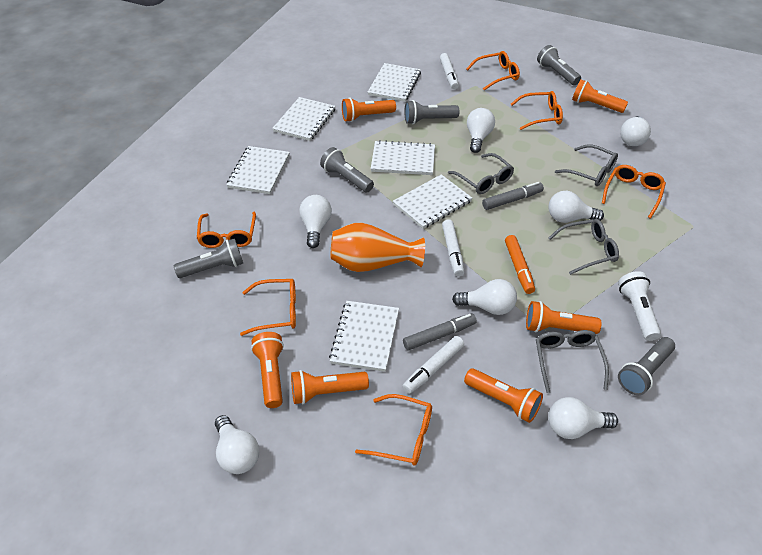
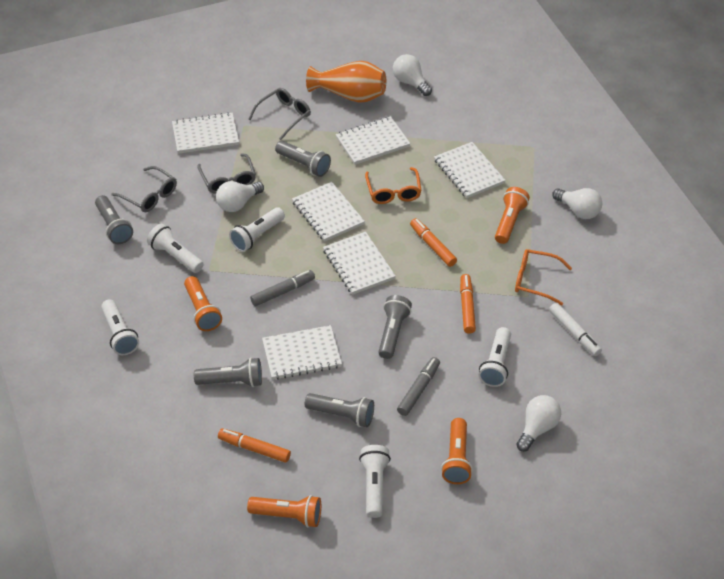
grey glasses: 4 -> 3
orange flashlight: 6 -> 4
orange glasses: 6 -> 2
orange marker: 1 -> 3
white flashlight: 1 -> 5
white light bulb: 7 -> 4
white marker: 3 -> 1

